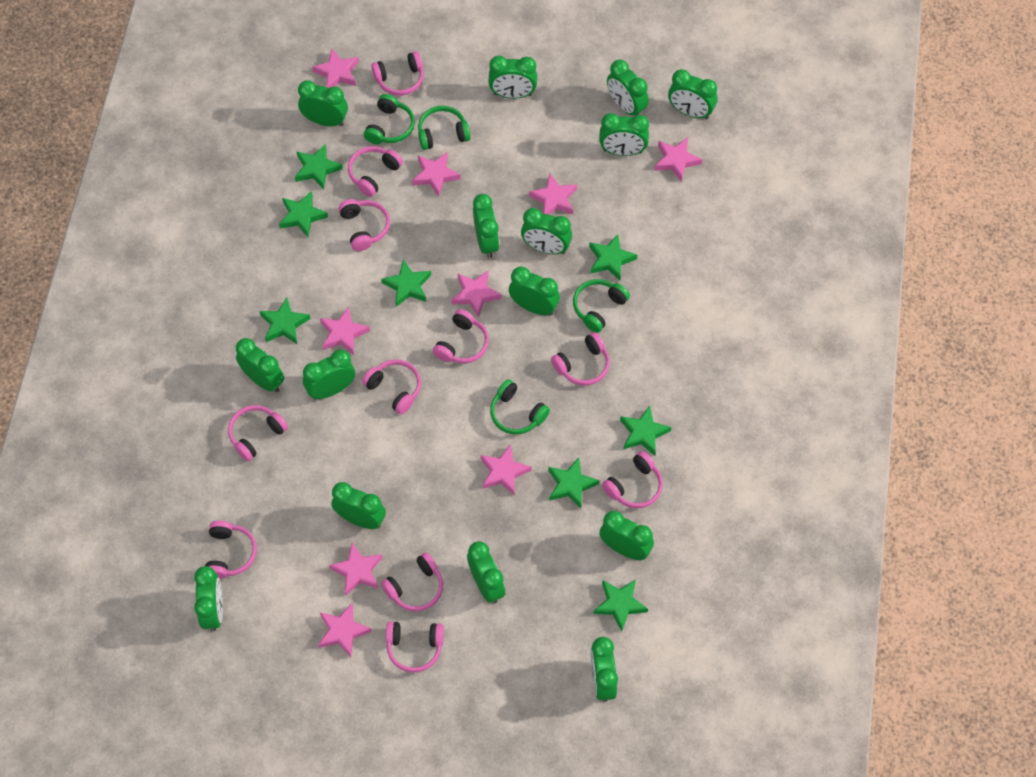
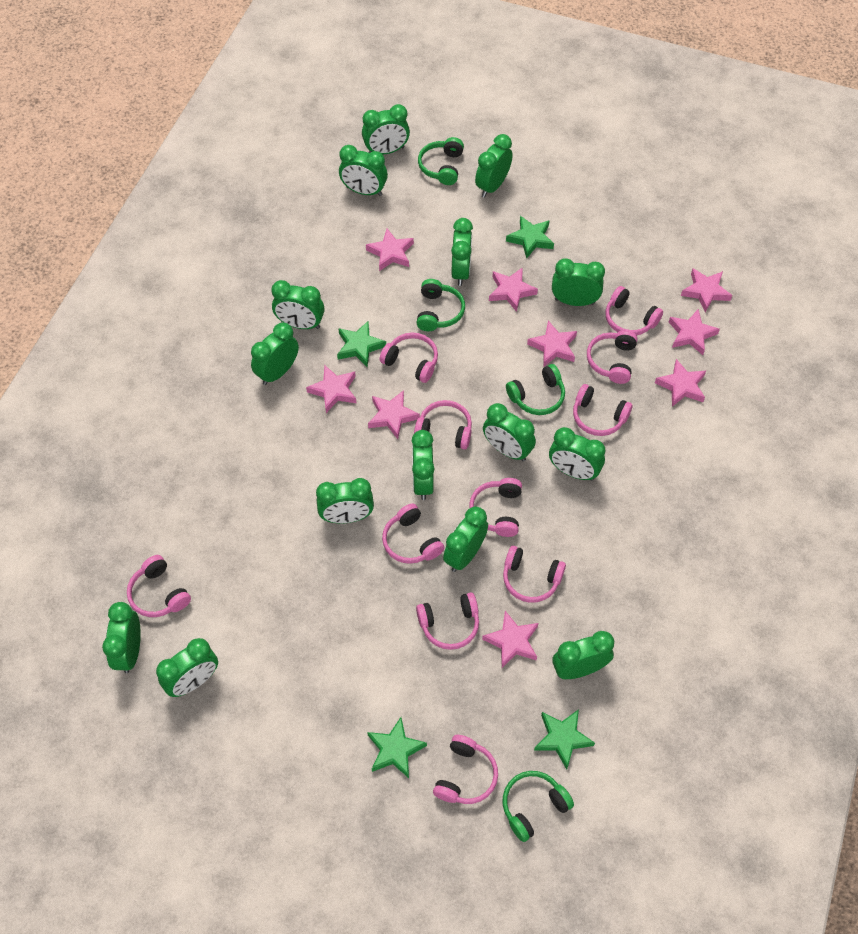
green star: 8 -> 4

